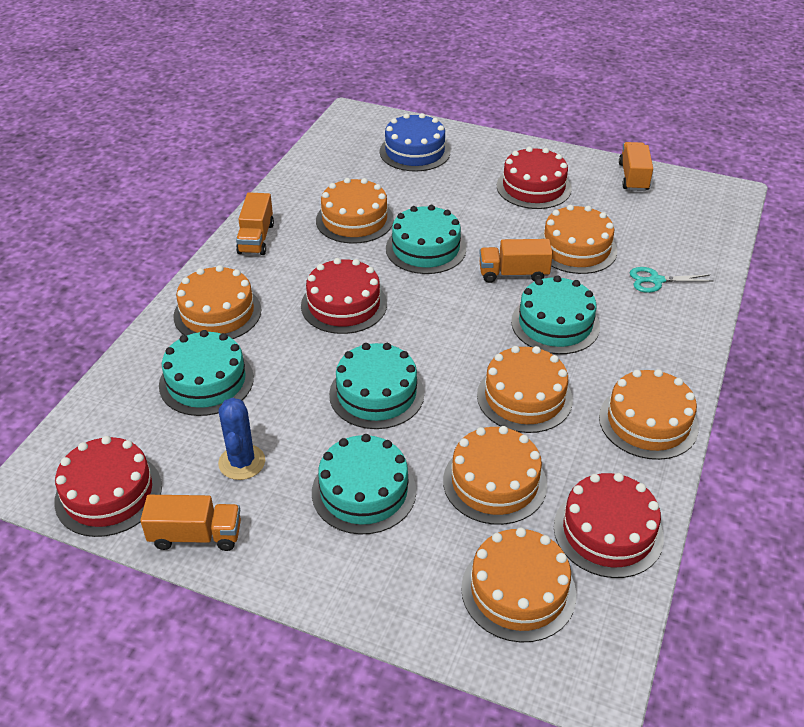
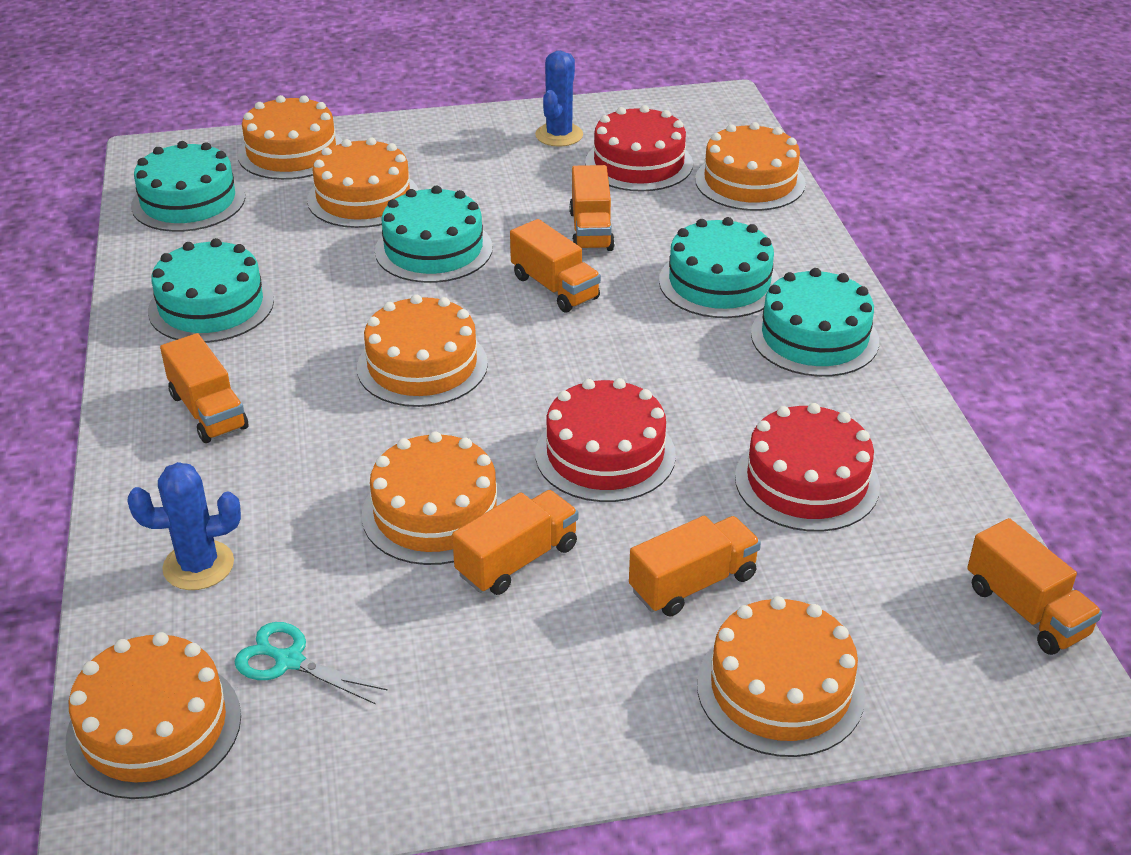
blue cactus: 1 -> 2
blue cake: 1 -> 0
orange truck: 4 -> 6
red cake: 4 -> 3

